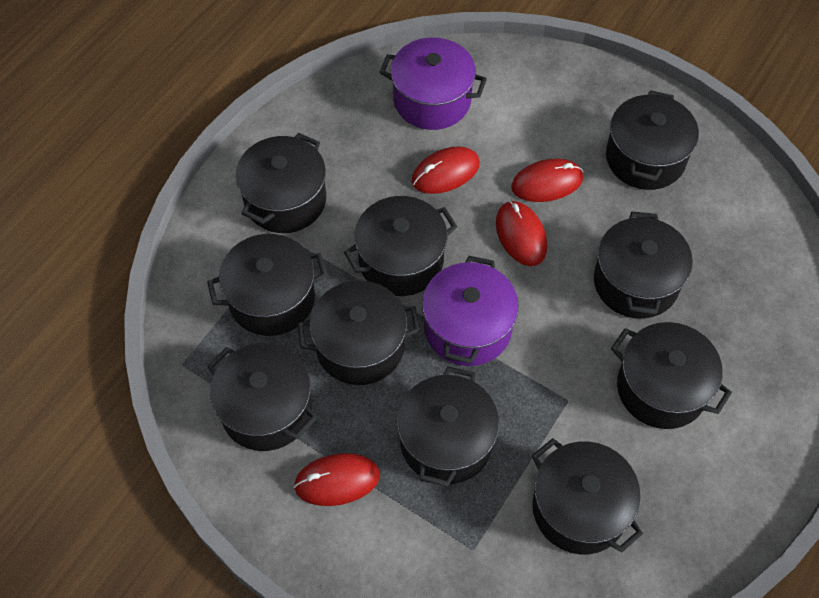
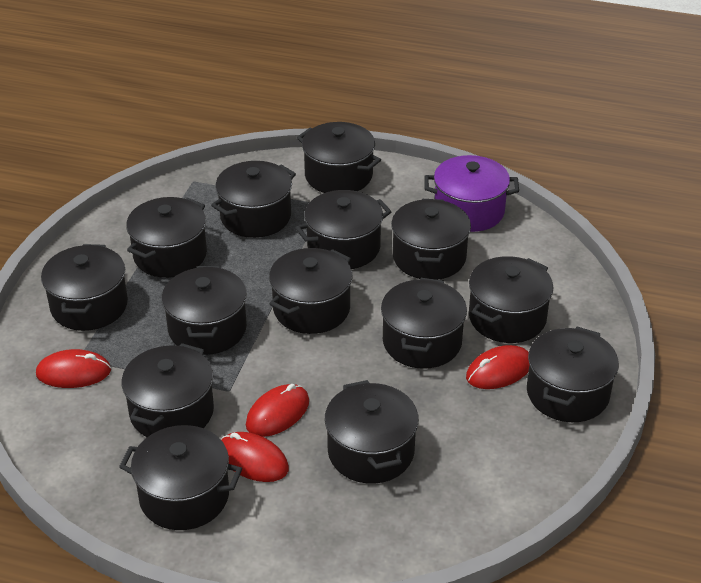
black pot: 10 -> 14
purple pot: 2 -> 1

